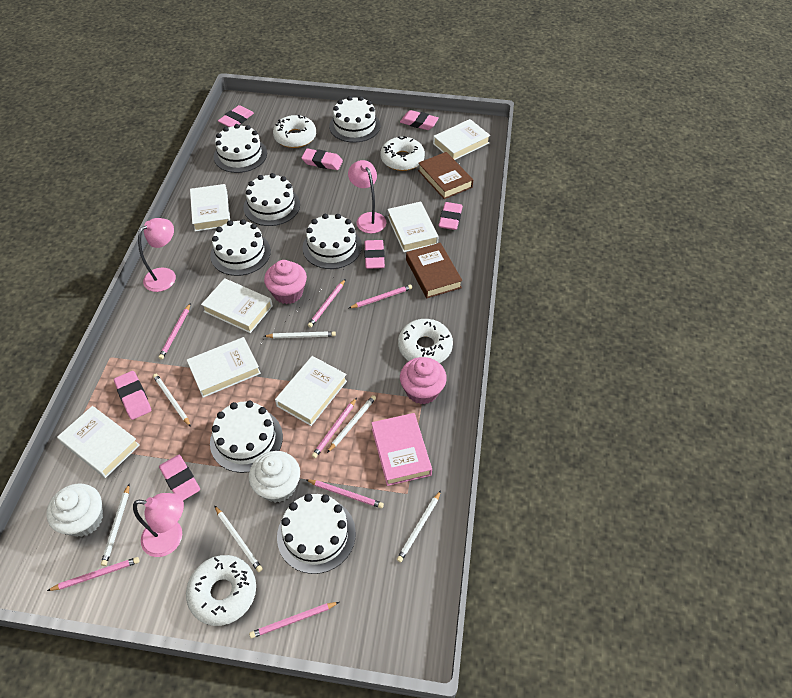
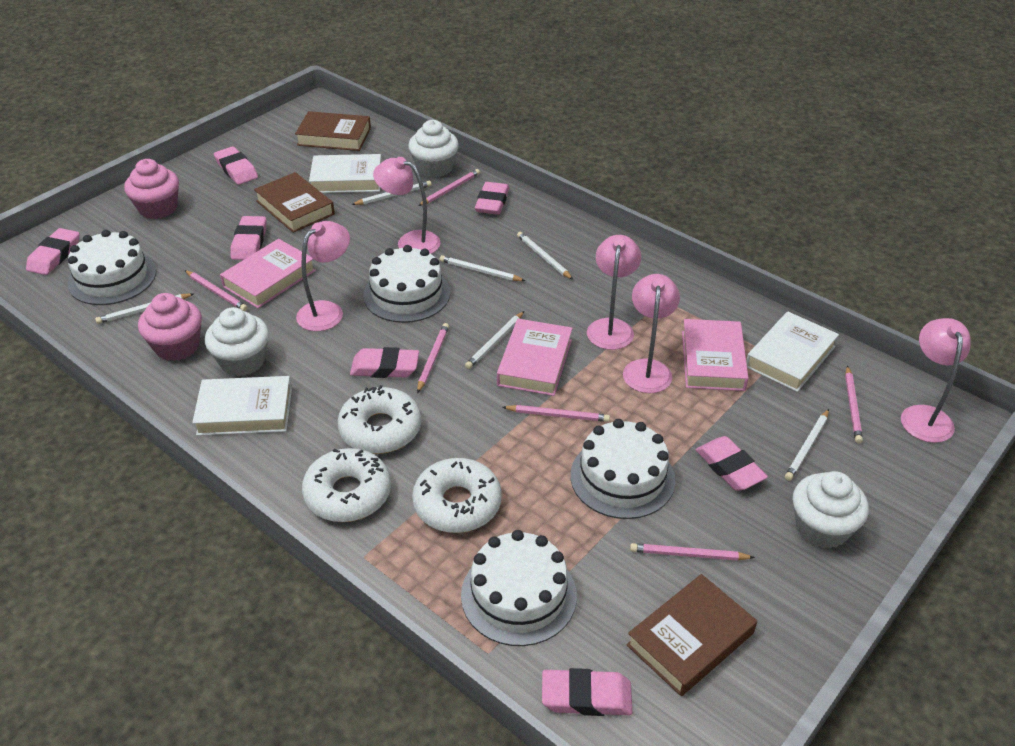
brown book: 2 -> 3
pink book: 1 -> 3
pink lamp: 3 -> 5
pink pencil: 7 -> 6
white book: 7 -> 3
white cake: 7 -> 4
white cupcake: 2 -> 3
white donut: 4 -> 3

